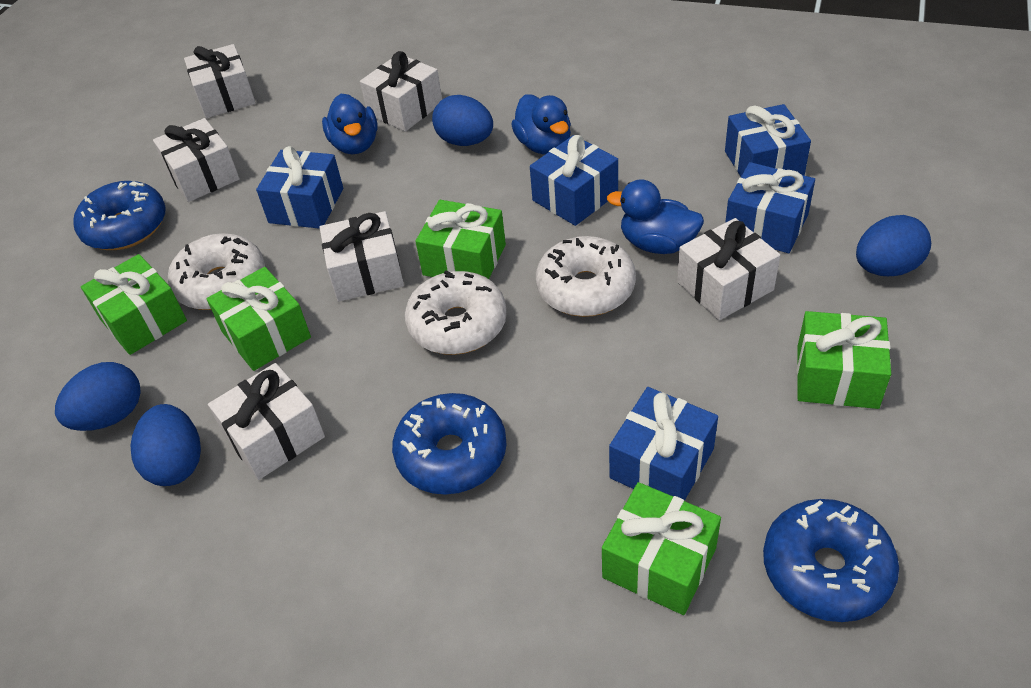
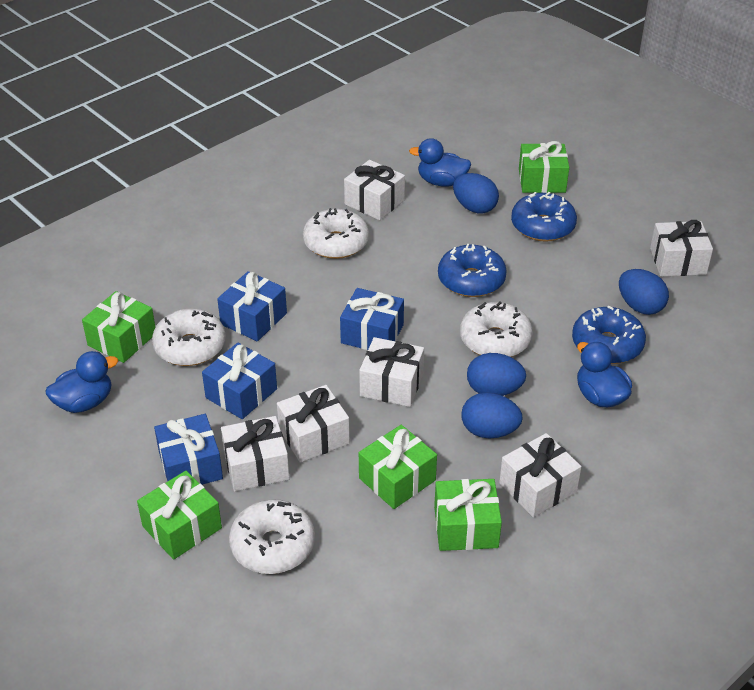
blue gift: 5 -> 4
white donut: 3 -> 4

